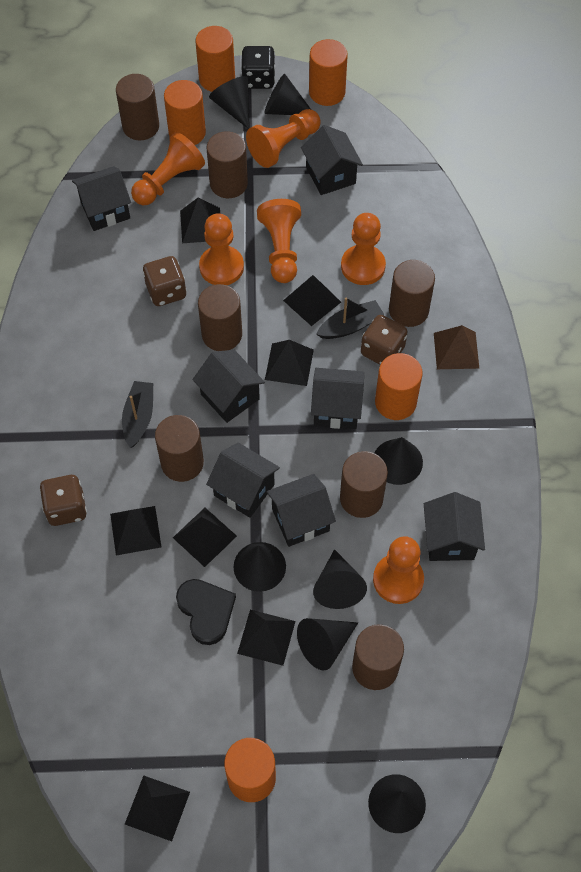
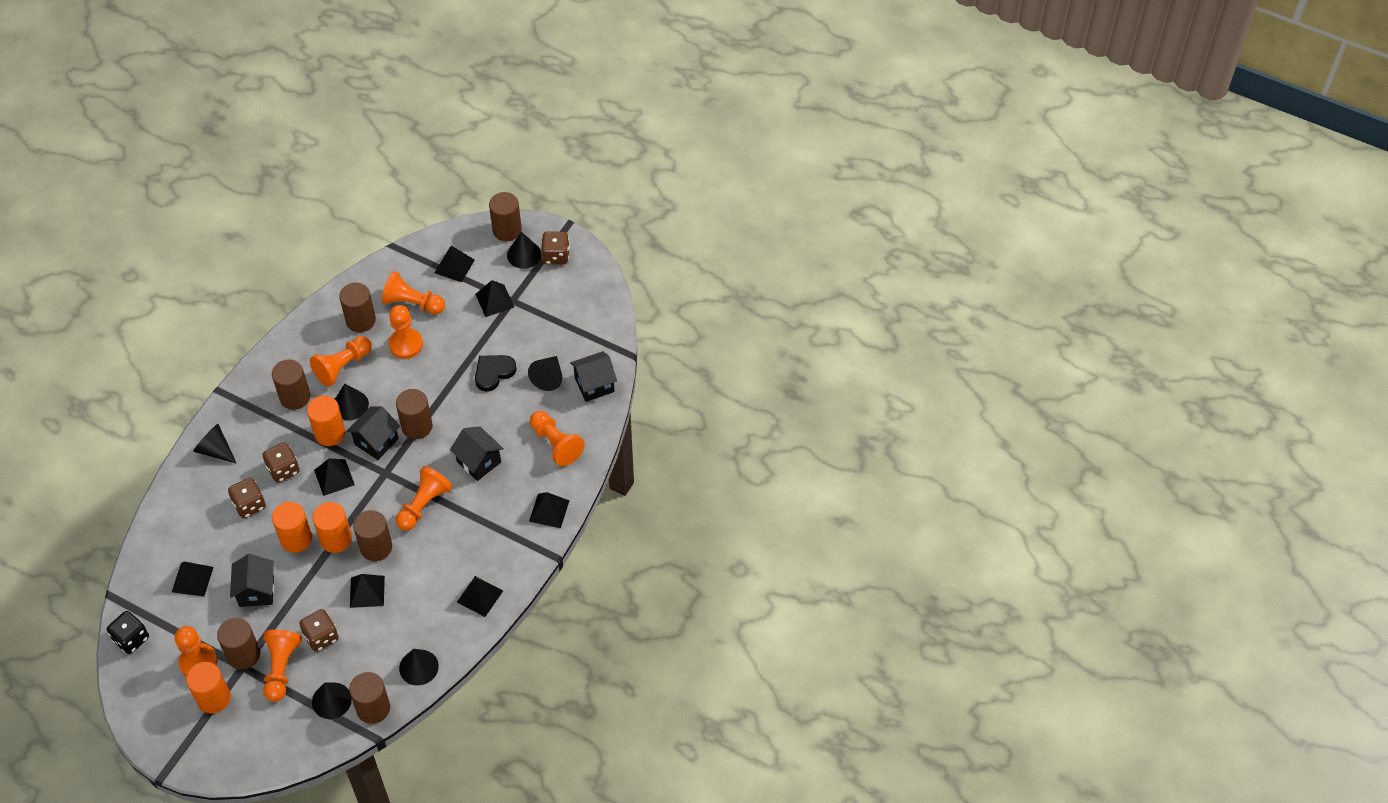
black boat: 2 -> 0
black cone: 7 -> 6
black house: 7 -> 4
brown dice: 3 -> 4
brown pyramid: 1 -> 0
orange cylinder: 5 -> 4
orange pawn: 6 -> 7

